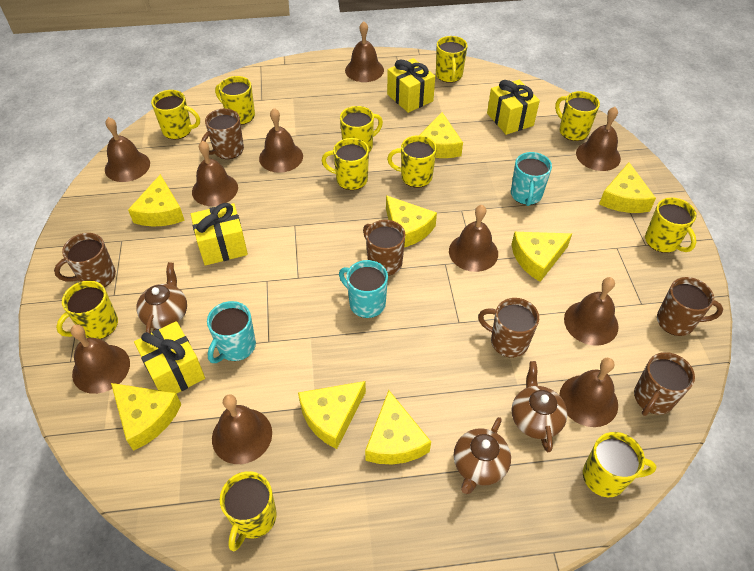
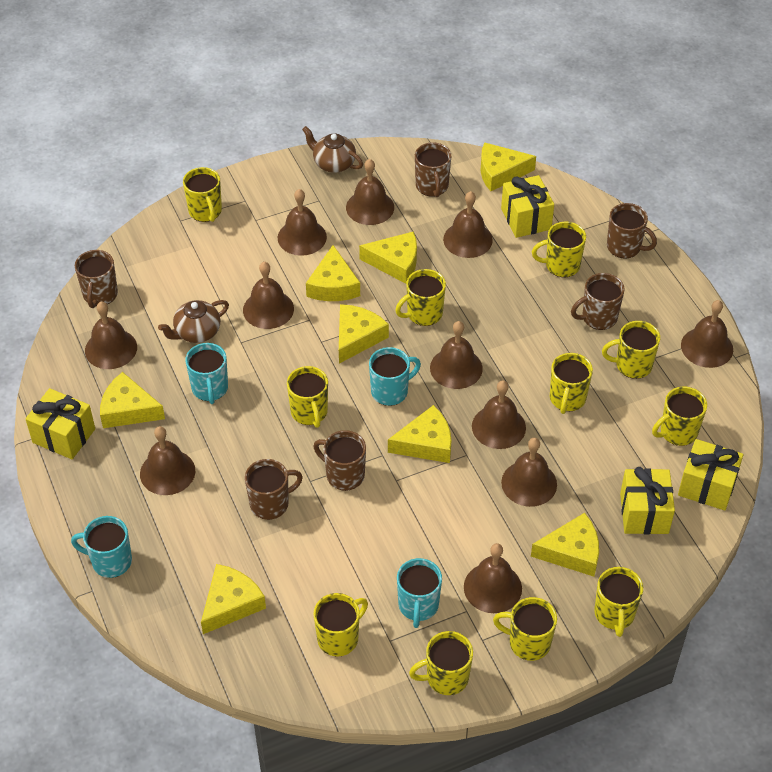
brown bell: 10 -> 11
brown teapot: 3 -> 2
turquoise mug: 3 -> 4

